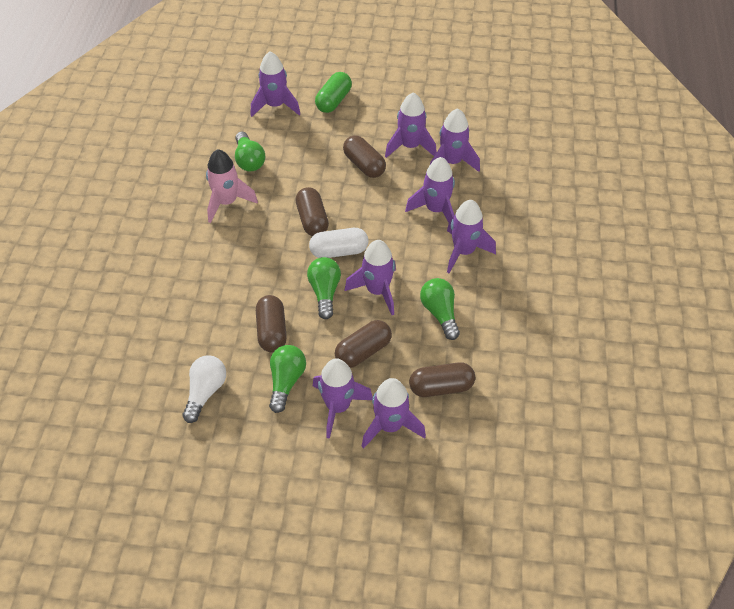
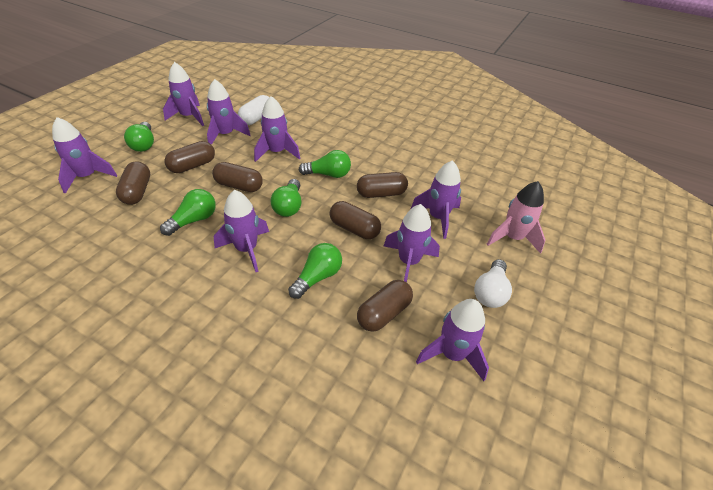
brown capsule: 5 -> 6
green capsule: 1 -> 0
green light bulb: 4 -> 5

